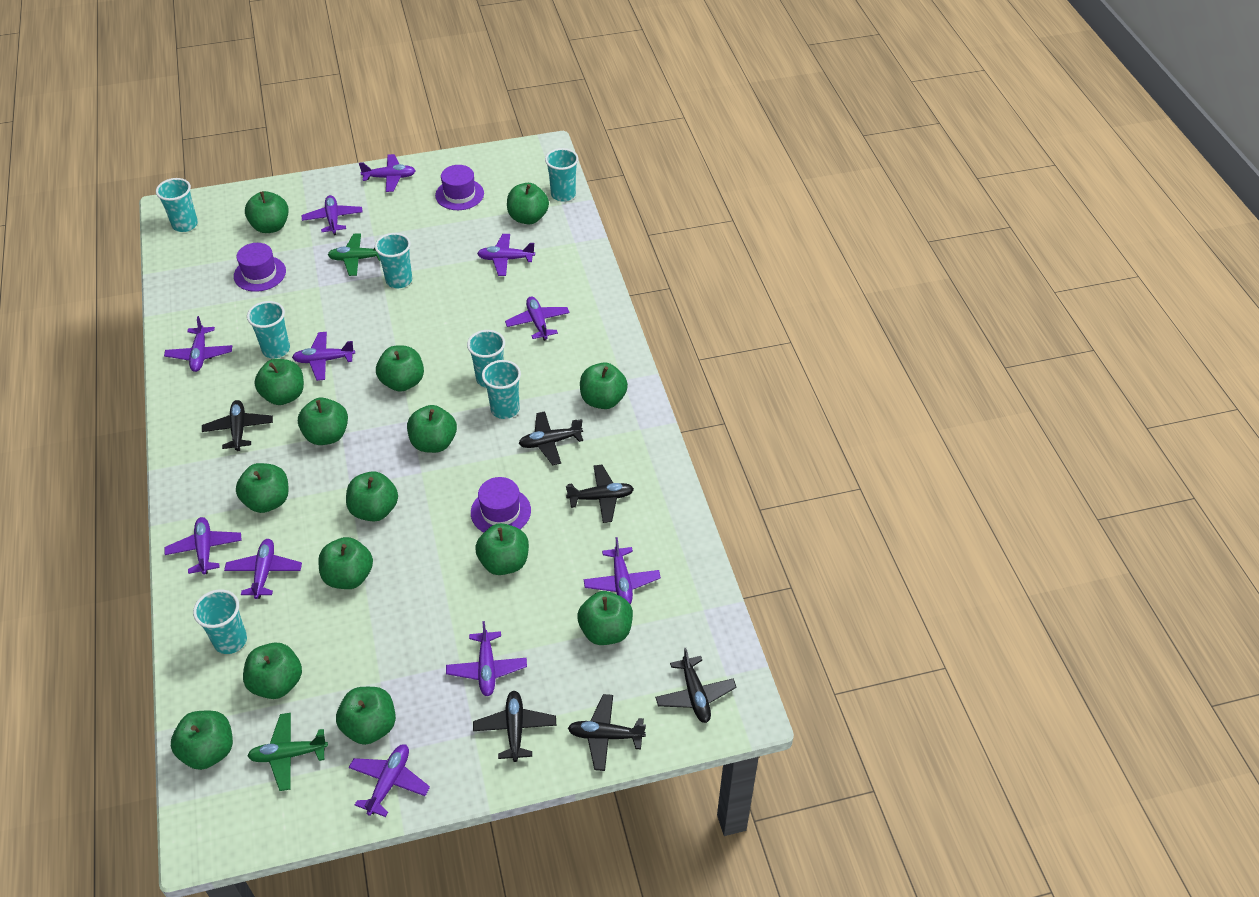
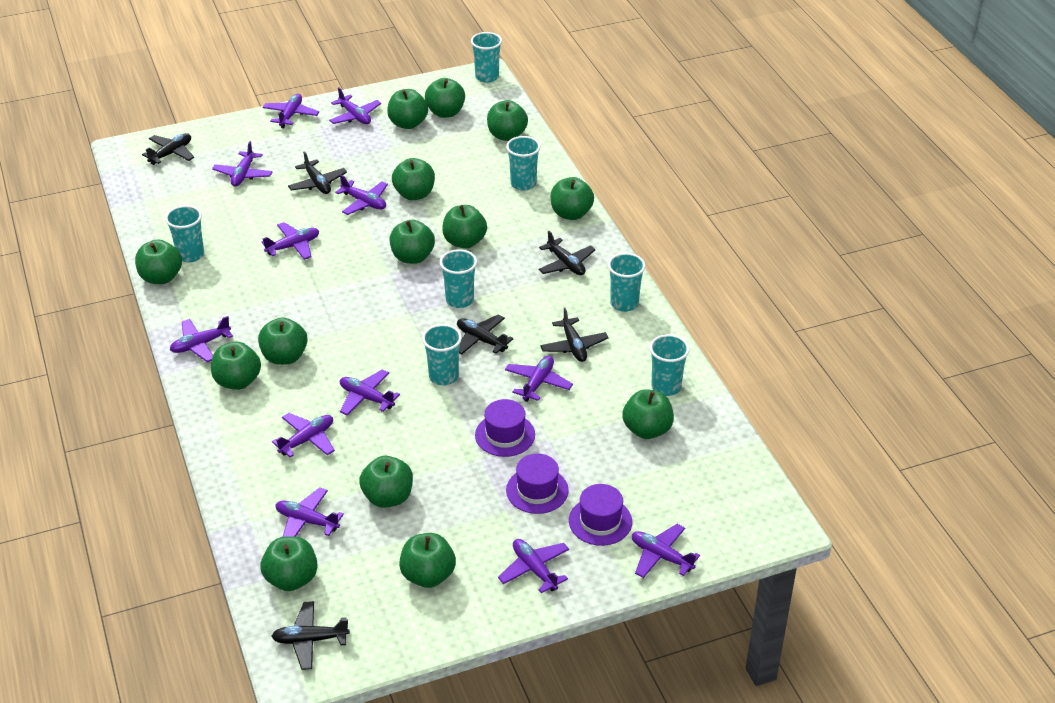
green apple: 15 -> 14
green plane: 2 -> 0
purple plane: 11 -> 12

